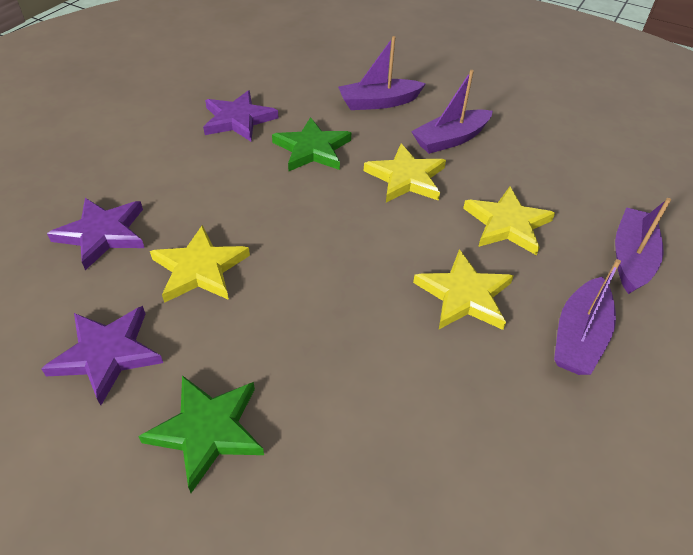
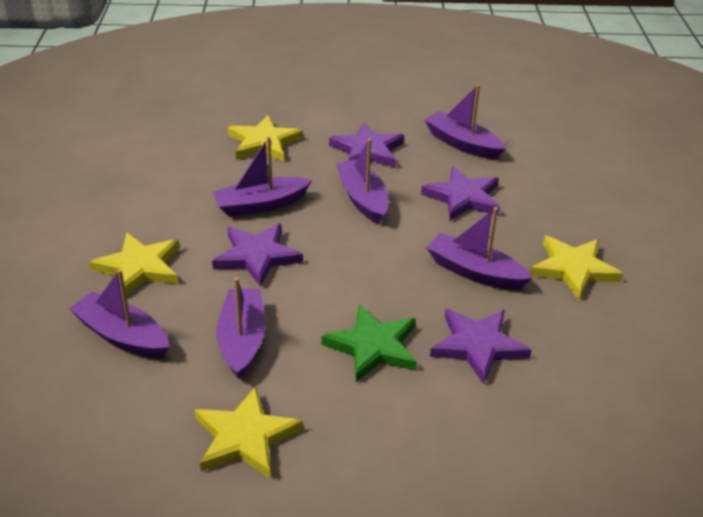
green star: 2 -> 1
purple boat: 4 -> 6
purple star: 3 -> 4

